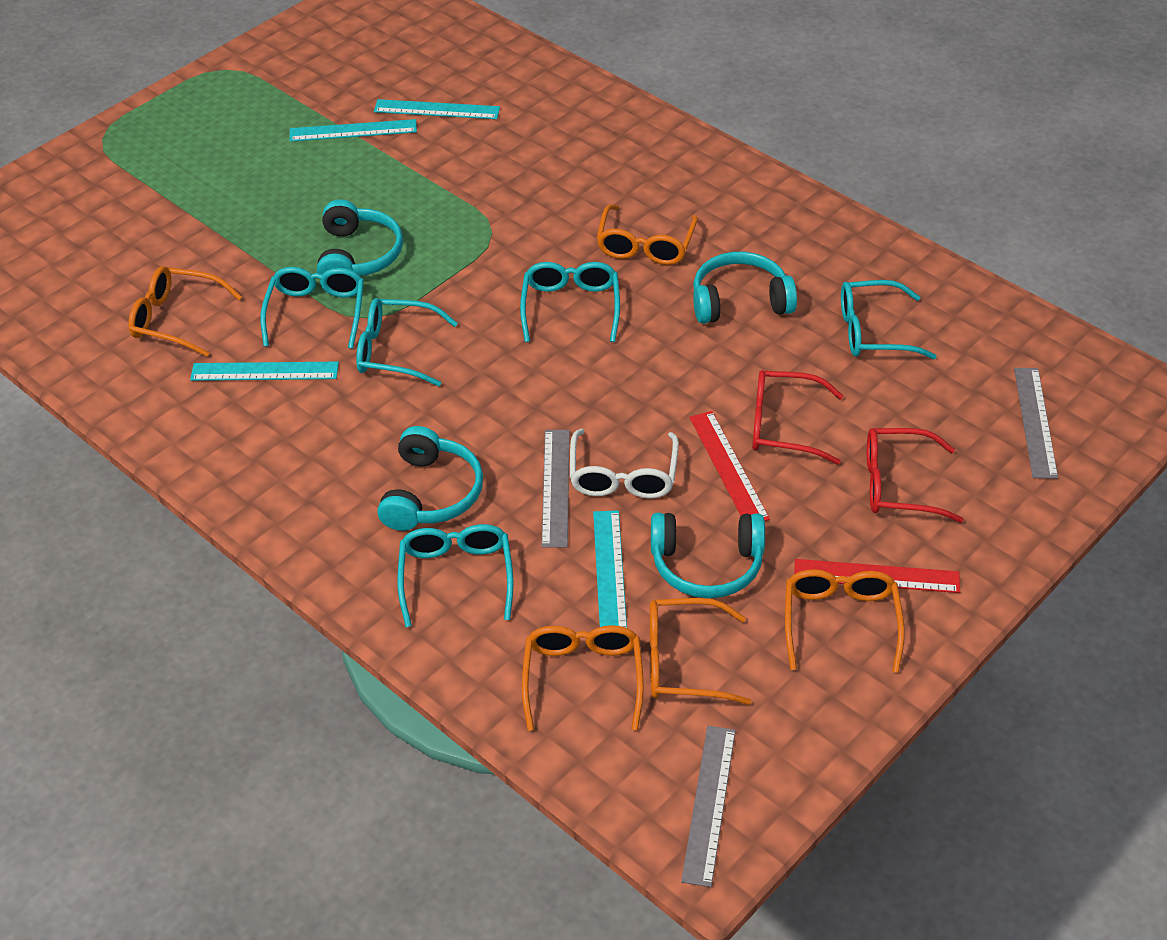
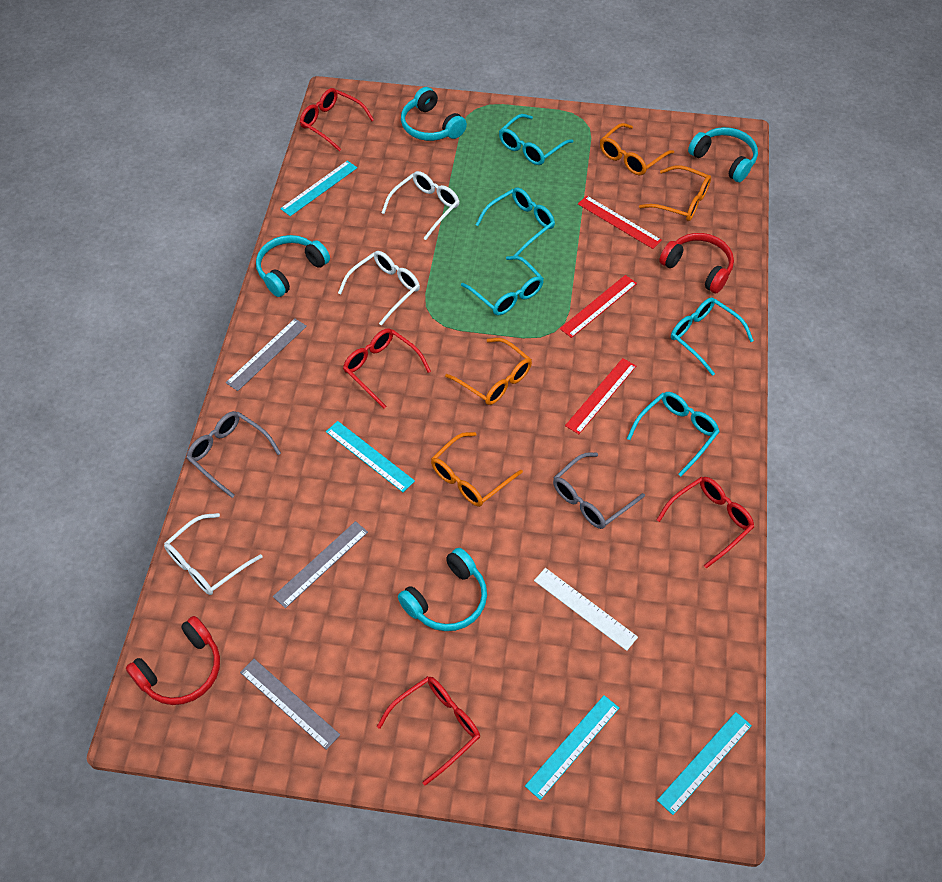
grey glasses: 0 -> 2
orange glasses: 5 -> 4
red glasses: 2 -> 4
red headphones: 0 -> 2
red ruler: 2 -> 3
white glasses: 1 -> 3
white ruler: 0 -> 1

